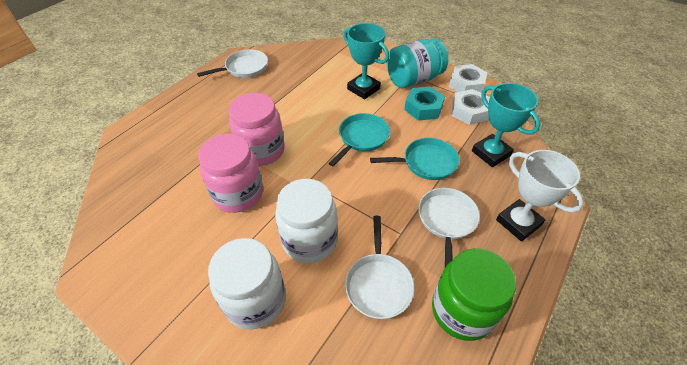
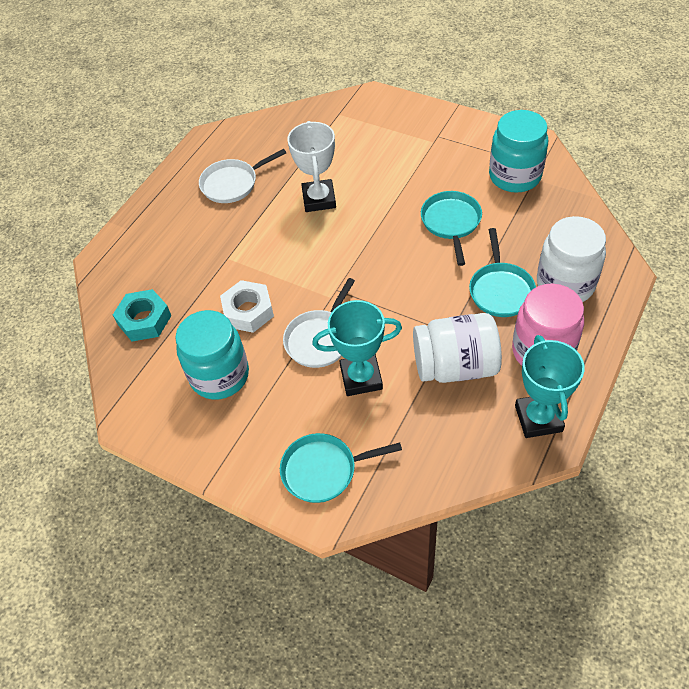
green jar: 1 -> 0
pink jar: 2 -> 1
turquoise jar: 1 -> 2
turquoise pan: 2 -> 3
white nut: 2 -> 1
white pan: 3 -> 2

